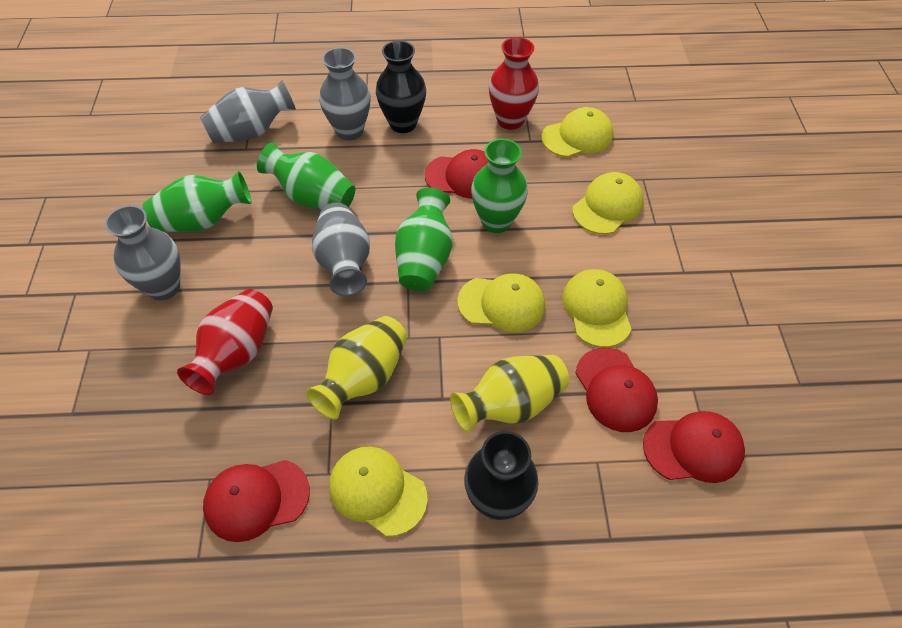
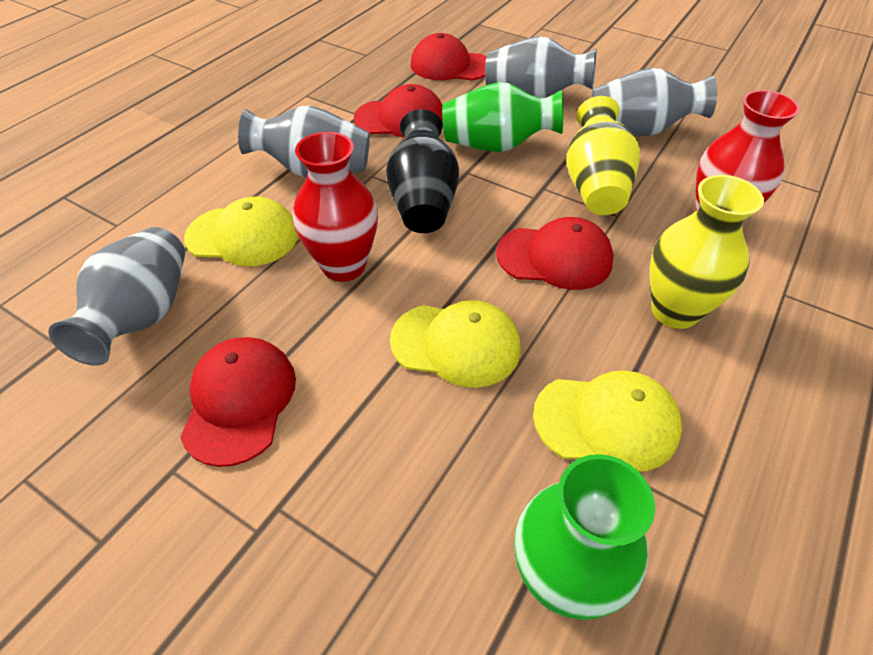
black vase: 2 -> 1
green vase: 4 -> 2
yellow cap: 5 -> 3

